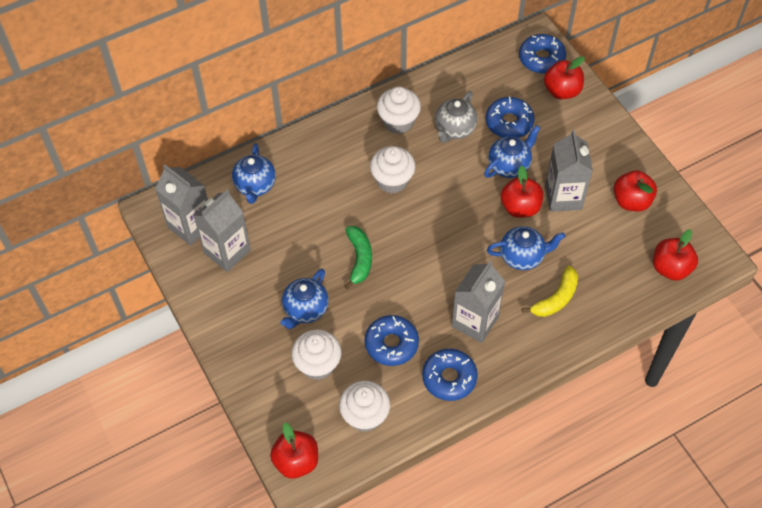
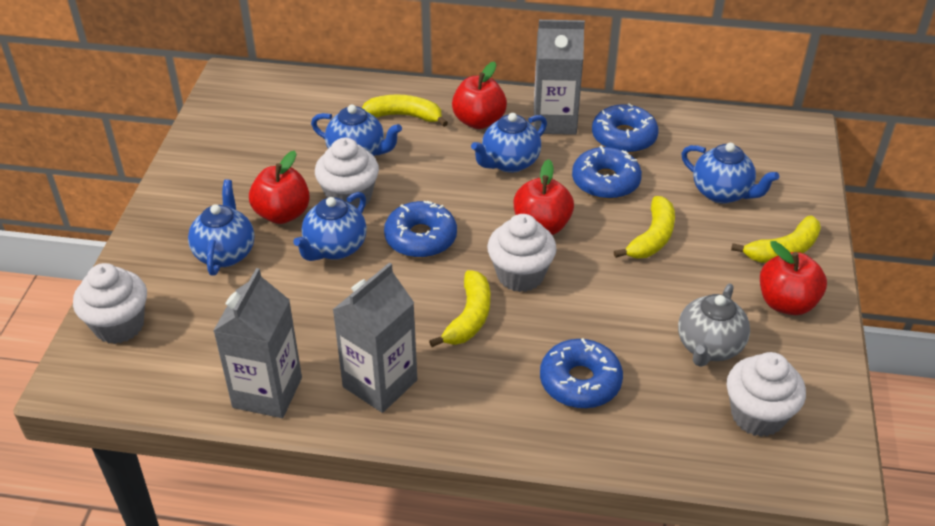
blue teapot: 4 -> 5
green banana: 1 -> 0
grey carton: 4 -> 3
red apple: 5 -> 4
yellow banana: 1 -> 4

